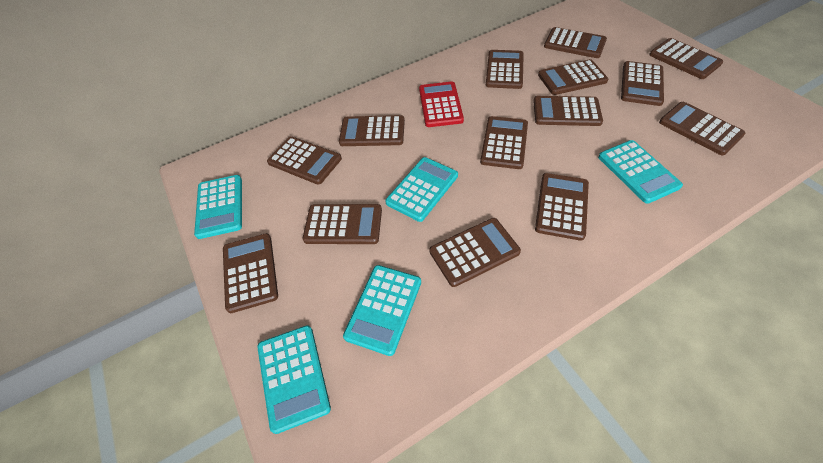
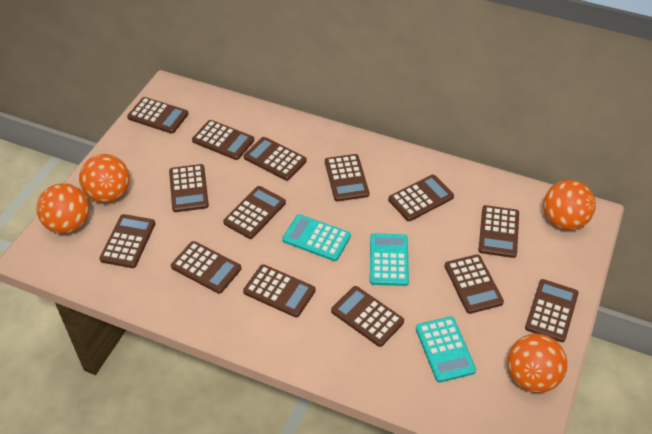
orange ball: 0 -> 4
red calculator: 1 -> 0
turquoise calculator: 5 -> 3

